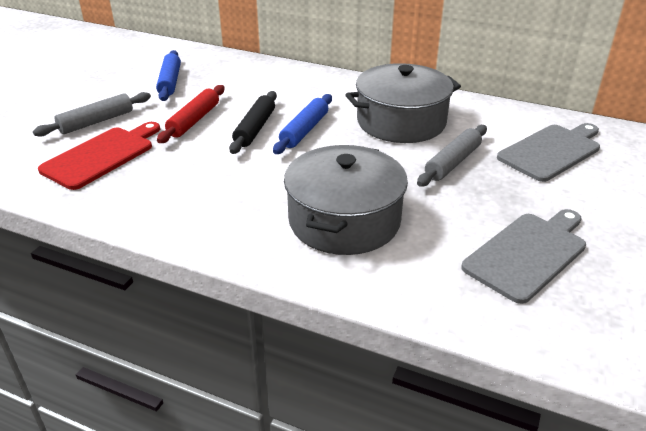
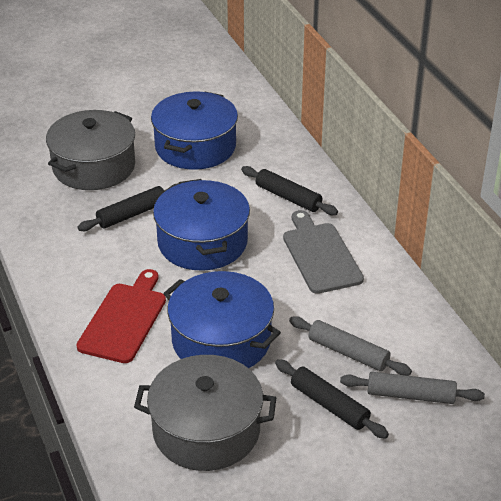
black rolling pin: 1 -> 3
blue pot: 0 -> 3
blue rolling pin: 2 -> 0
grey cutting board: 2 -> 1
red rolling pin: 1 -> 0

